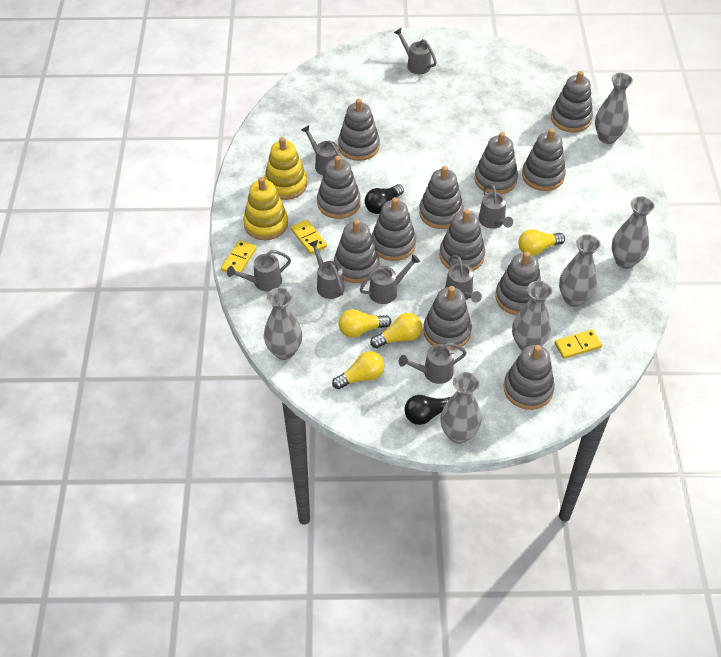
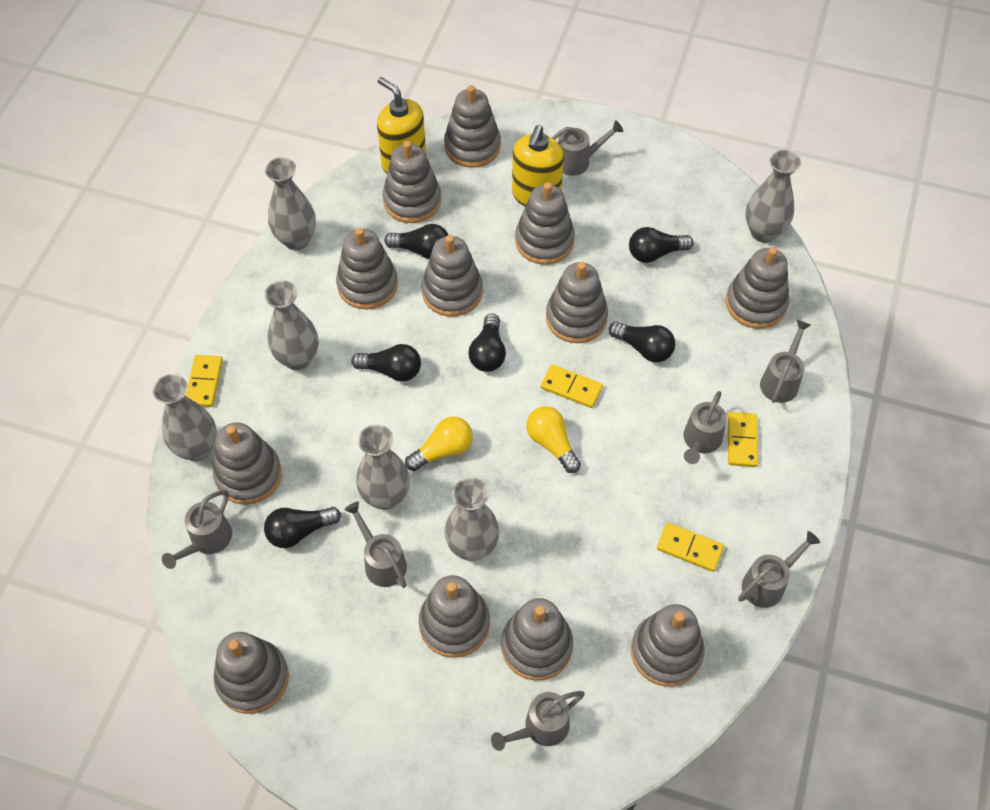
black light bulb: 2 -> 6
grey watering can: 8 -> 7
yellow domino: 3 -> 4
yellow light bulb: 4 -> 2
yellow soap dispenser: 0 -> 2
yellow stacking toy: 2 -> 0

